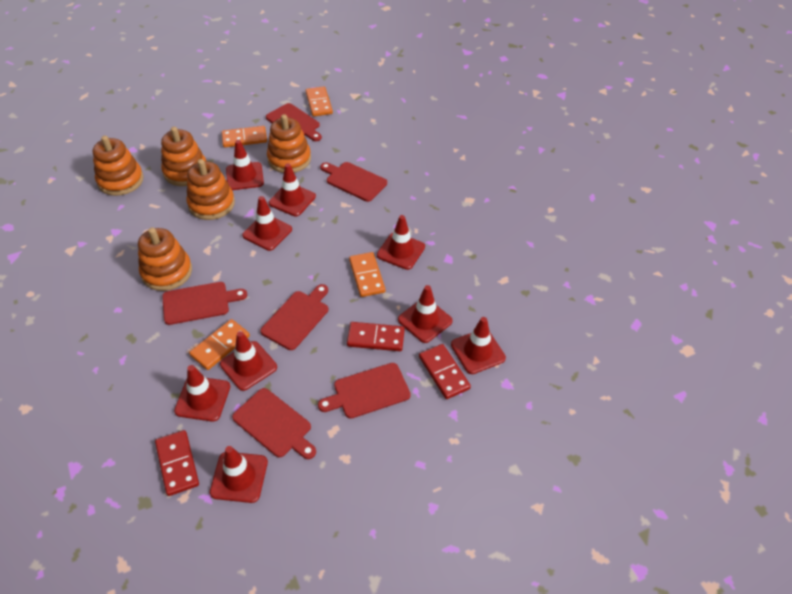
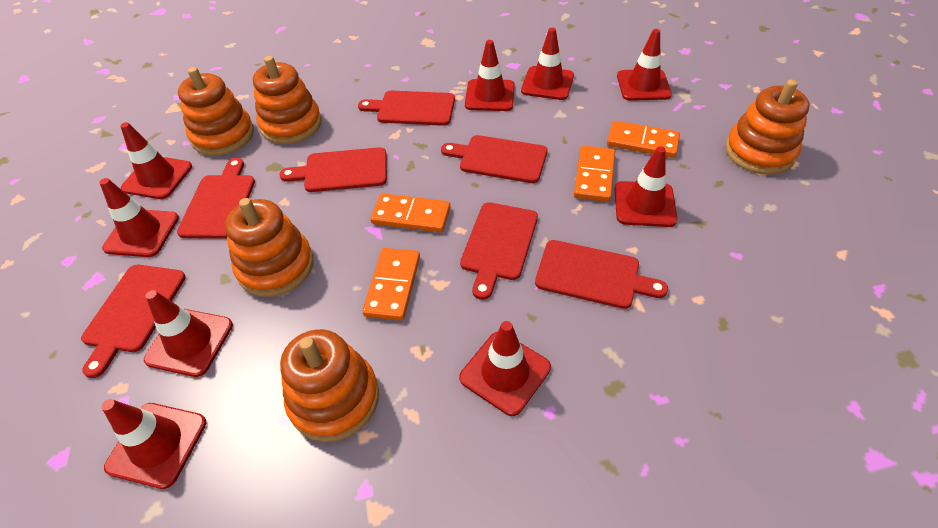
red cutting board: 6 -> 7
red domino: 3 -> 0

